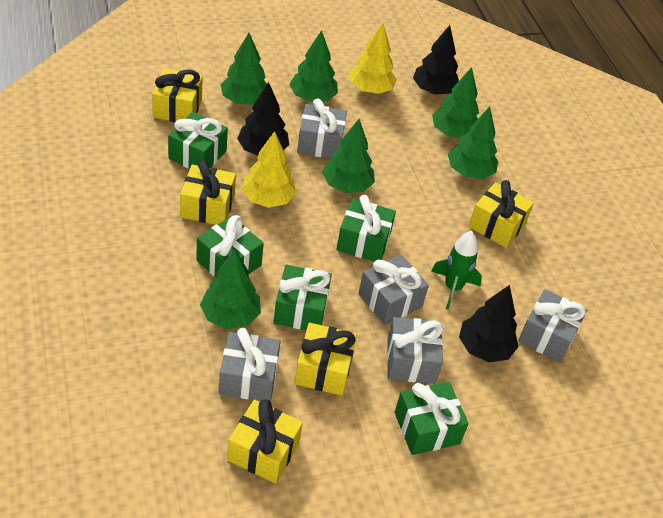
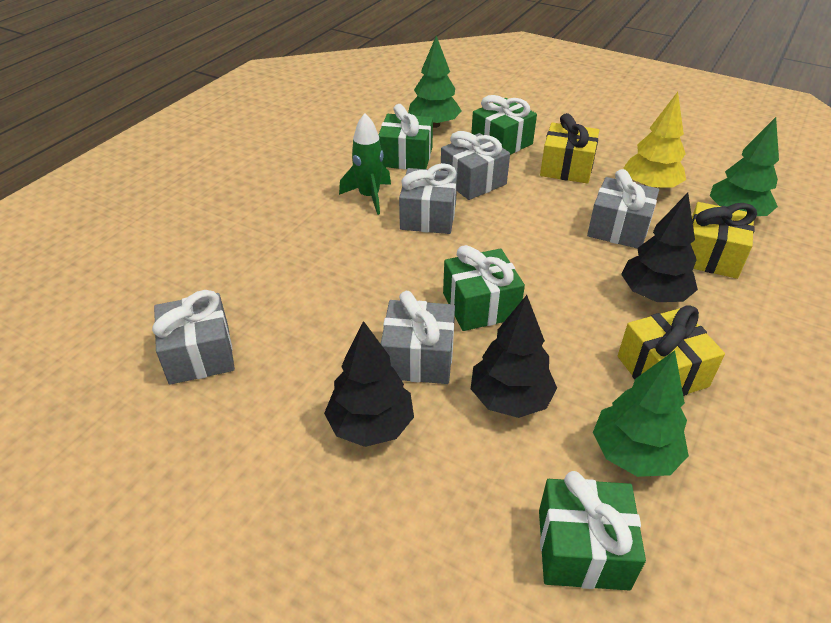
green gift: 5 -> 4
green tree: 6 -> 3
yellow gift: 5 -> 3
yellow tree: 2 -> 1

